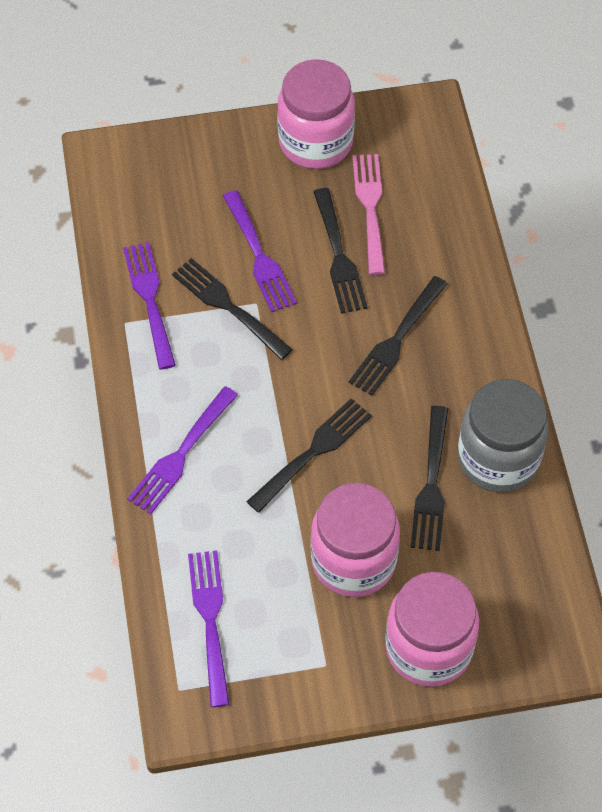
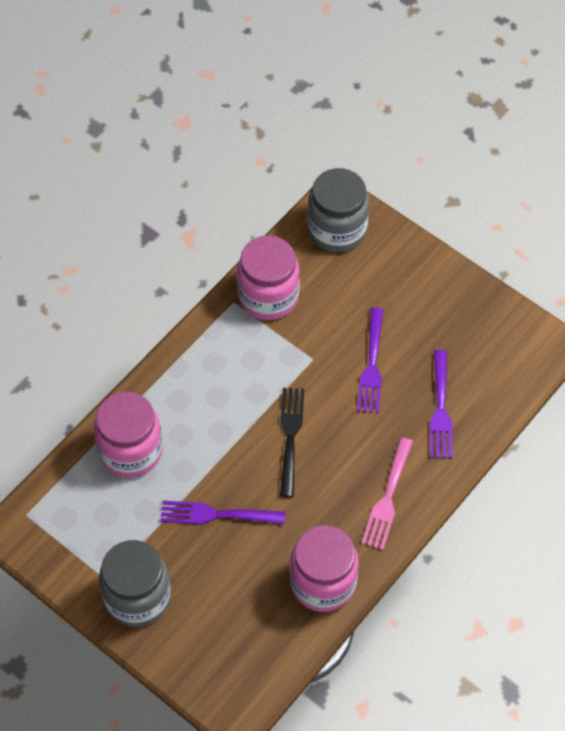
black fork: 5 -> 1
grey jar: 1 -> 2
purple fork: 4 -> 3

